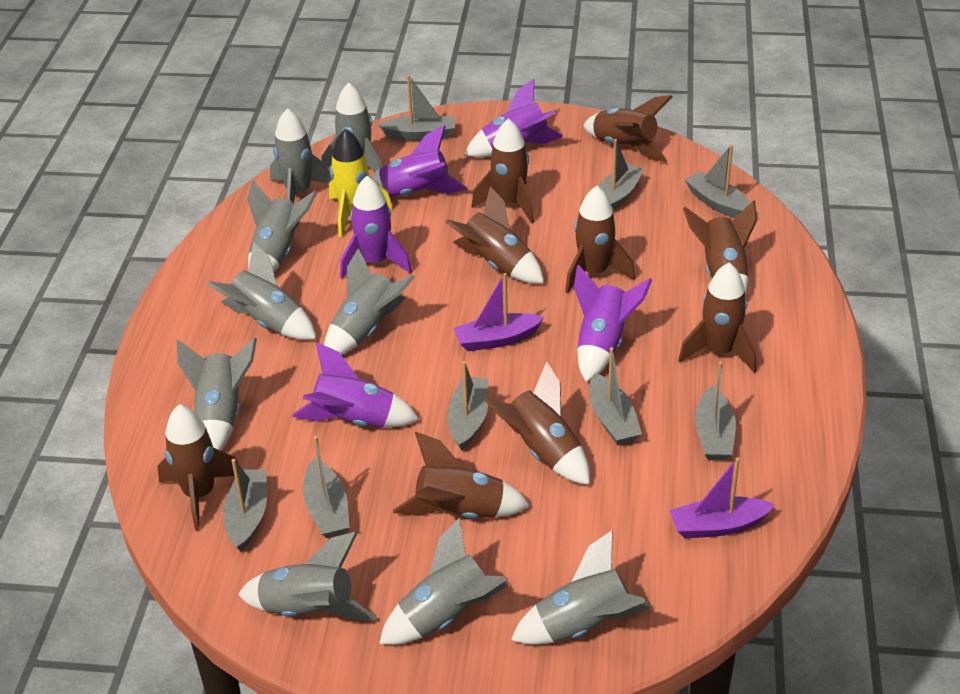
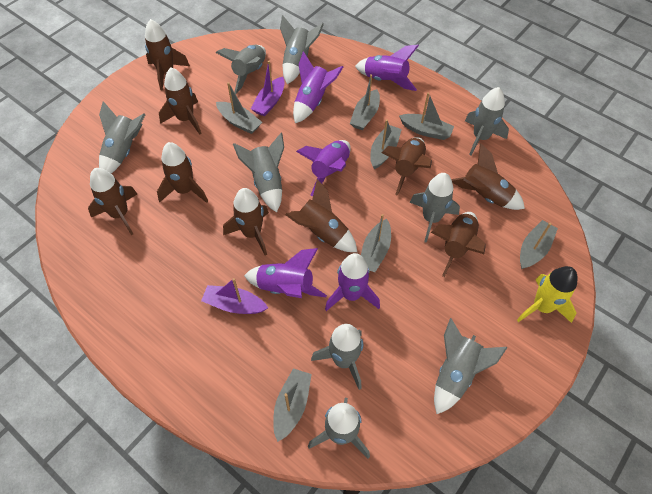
grey boat: 8 -> 7

